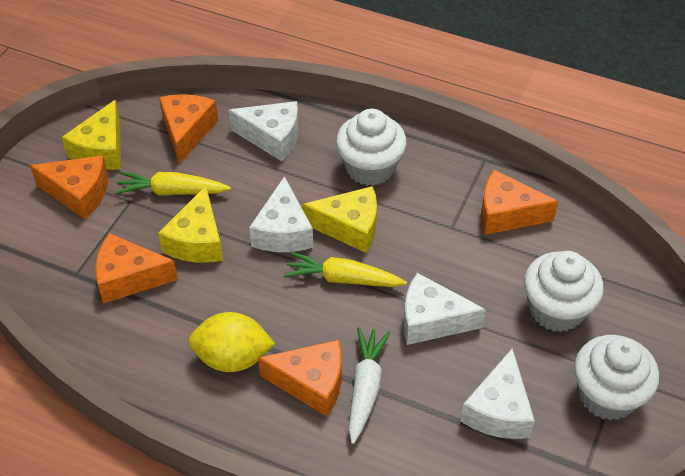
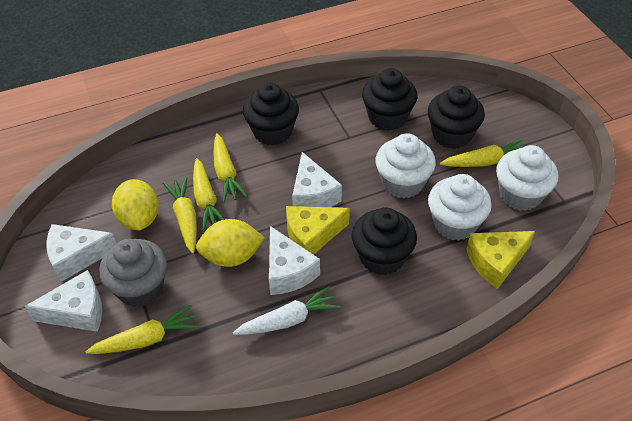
black cupcake: 0 -> 4
grey cupcake: 0 -> 1
orange cheese: 5 -> 0
yellow carrot: 2 -> 5
yellow cheese: 3 -> 2
yellow lemon: 1 -> 2

